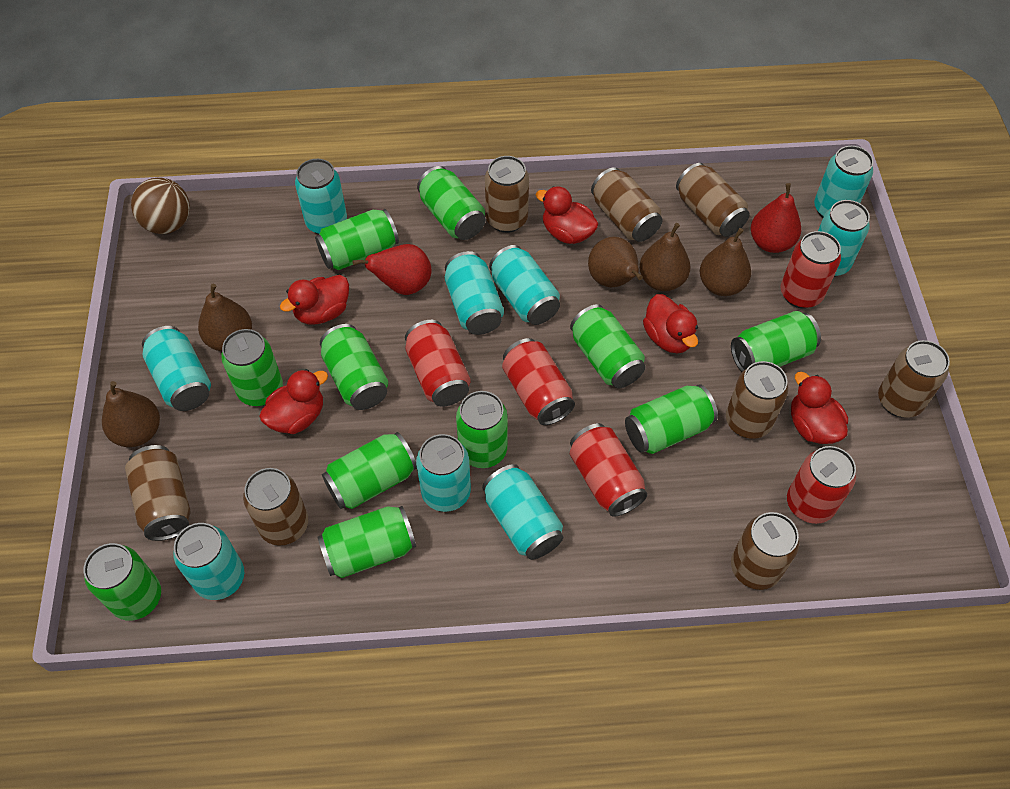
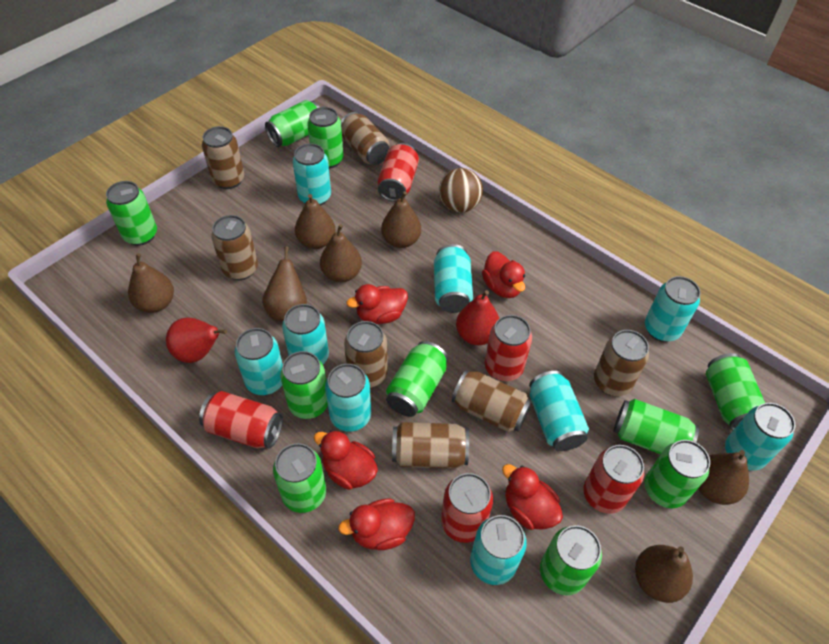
brown can: 8 -> 7
brown pear: 5 -> 7
green can: 11 -> 10

